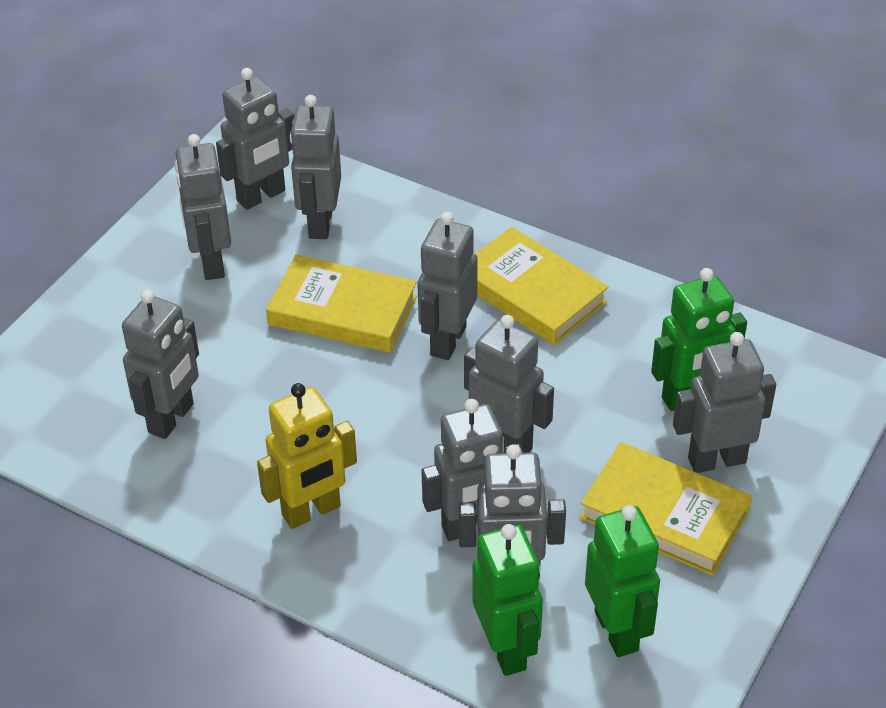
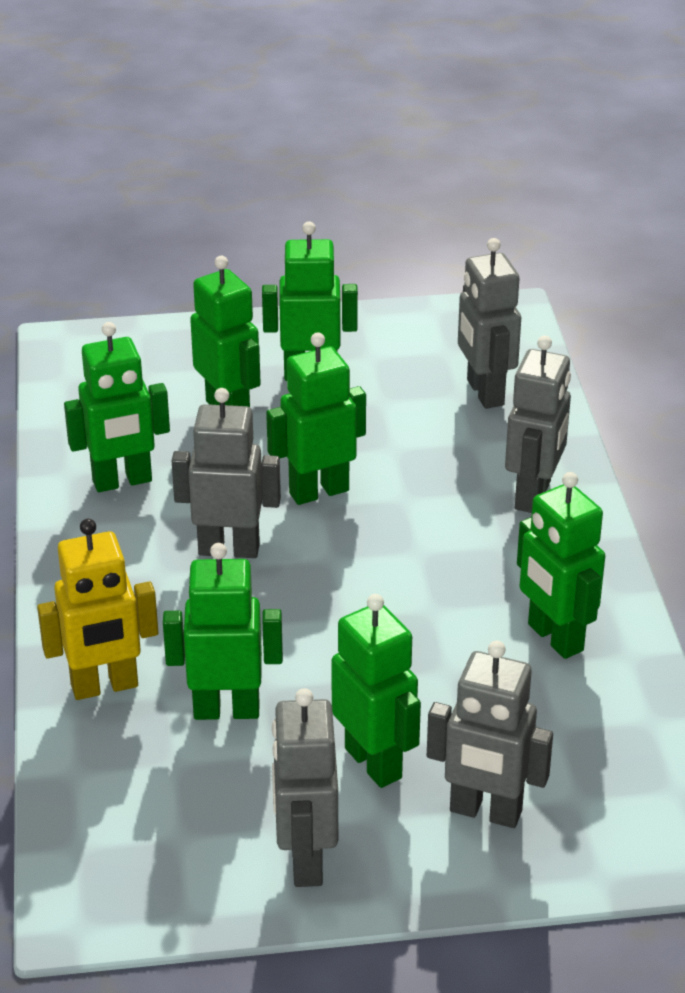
green robot: 3 -> 7
grey robot: 9 -> 5
yellow book: 3 -> 0

